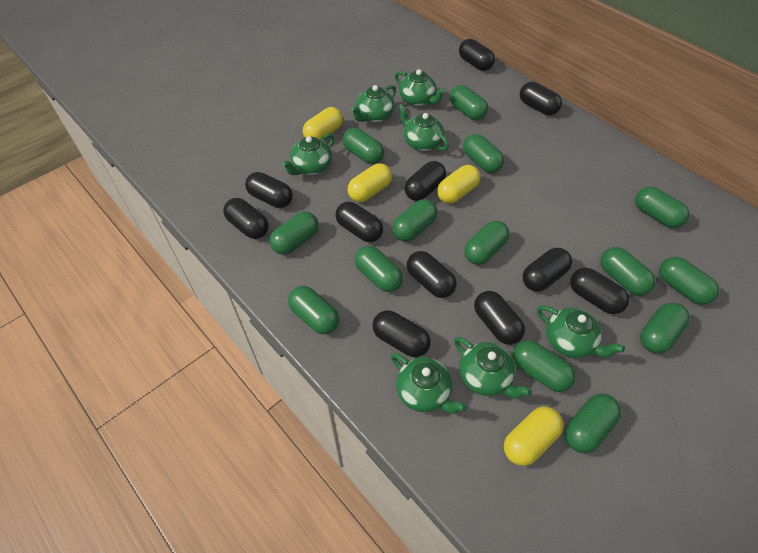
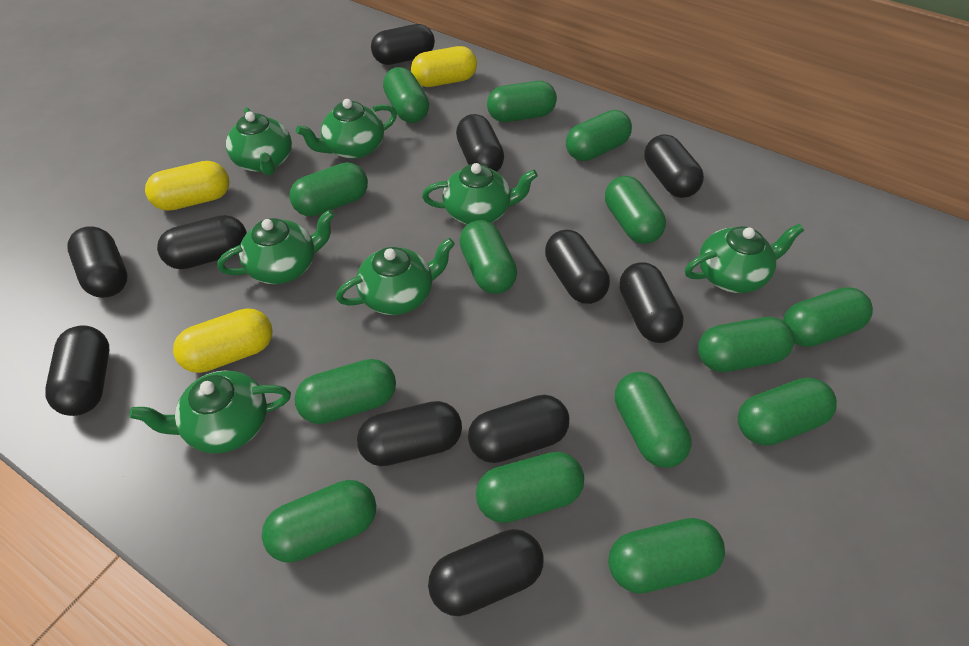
yellow capsule: 4 -> 3

